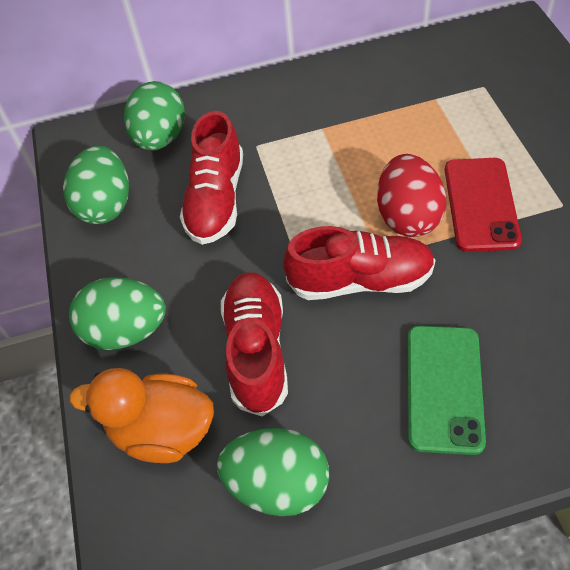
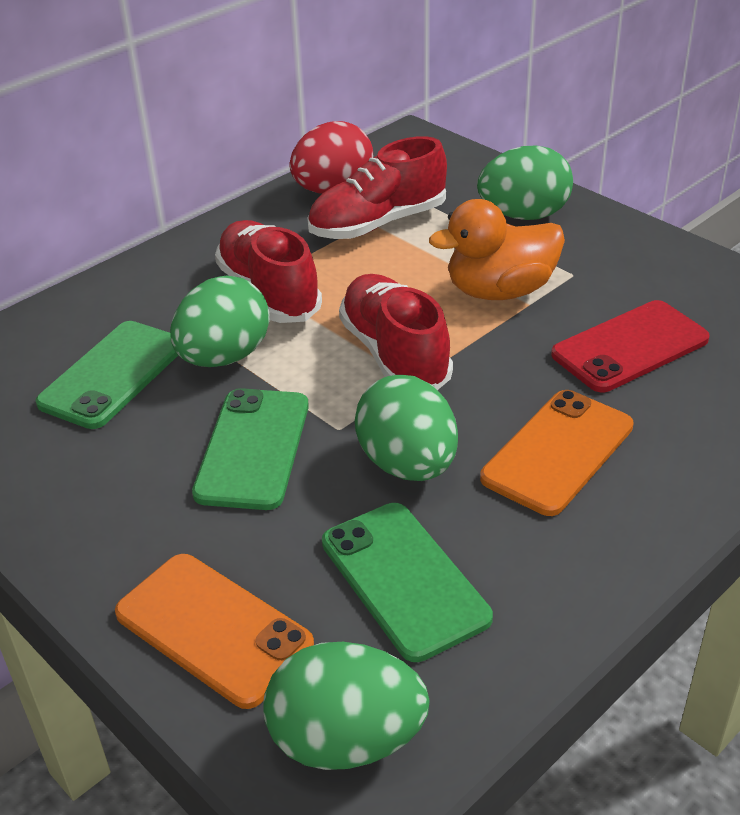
green phone: 1 -> 3
orange phone: 0 -> 2

